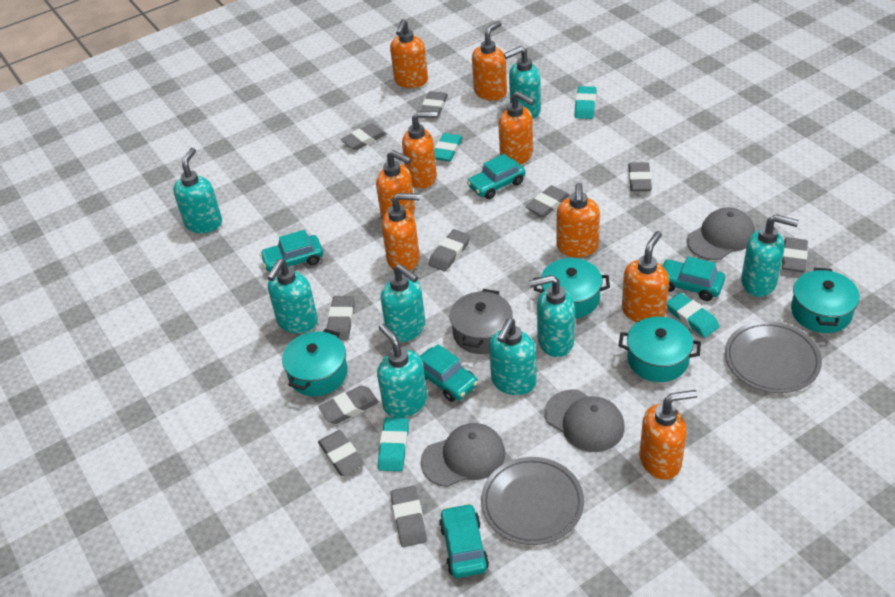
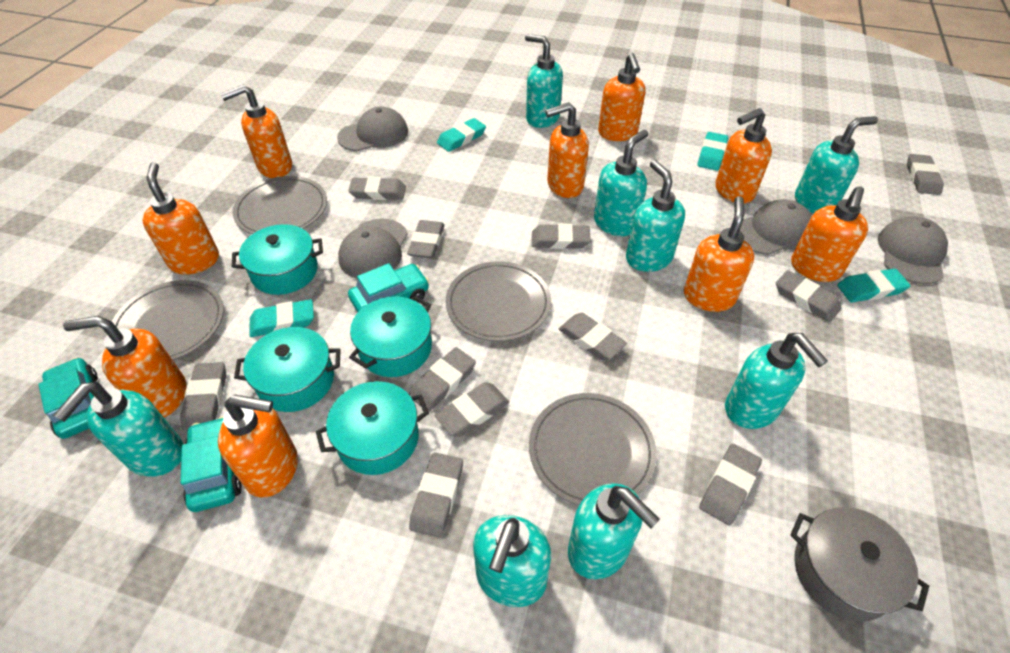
grey cap: 3 -> 4
grey eraser: 10 -> 11
grey plate: 2 -> 4
turquoise car: 5 -> 3

